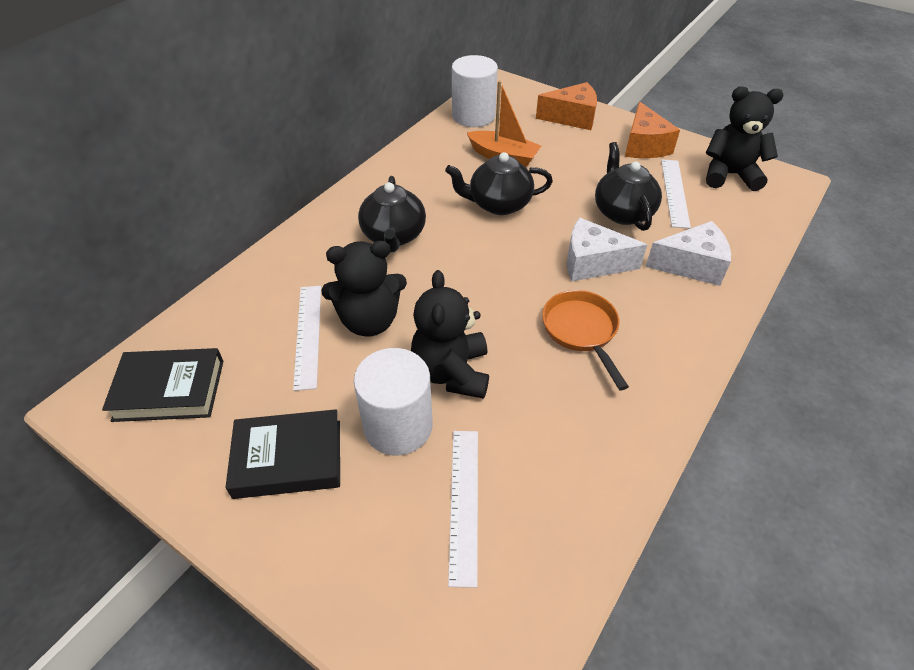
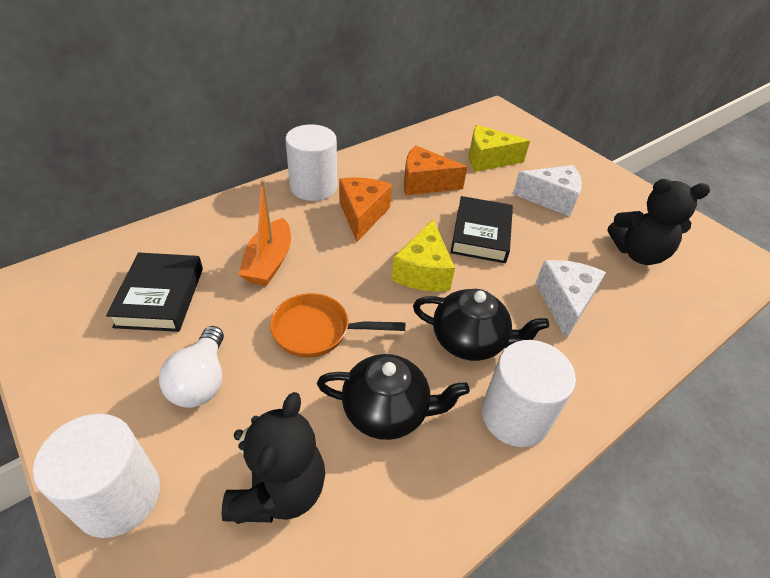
black teapot: 3 -> 2
black teddy bear: 3 -> 2
white cylinder: 2 -> 3
white light bulb: 0 -> 1
white ruler: 3 -> 0
yellow cheese: 0 -> 2

